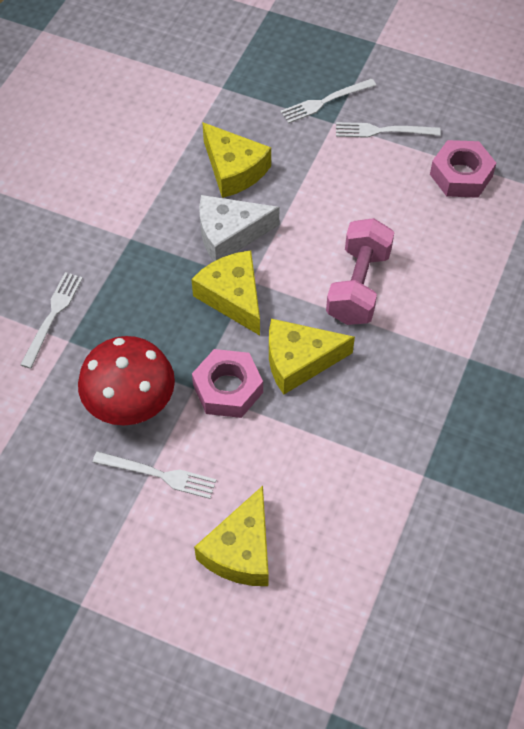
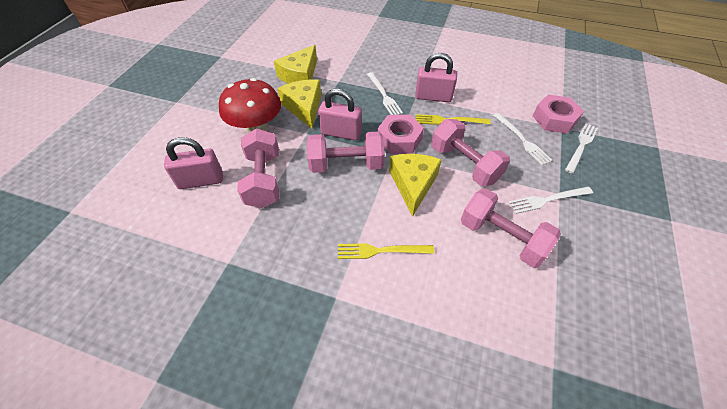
pink dumbbell: 1 -> 4
pink padlock: 0 -> 3
white cheese: 1 -> 0
yellow cheese: 4 -> 3
yellow fork: 0 -> 2

